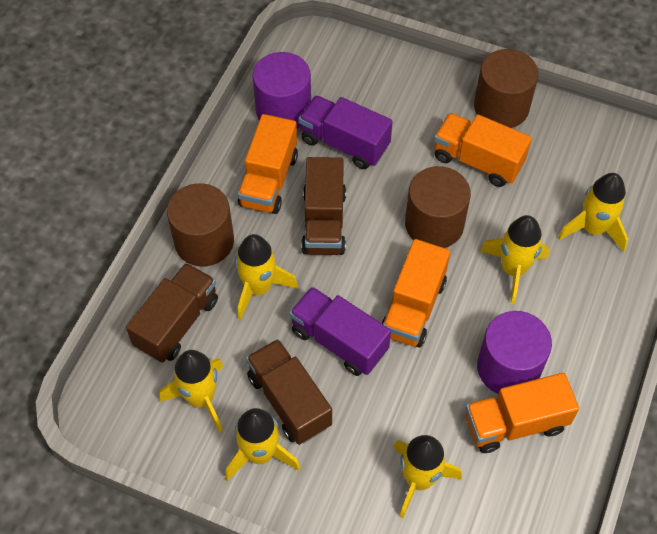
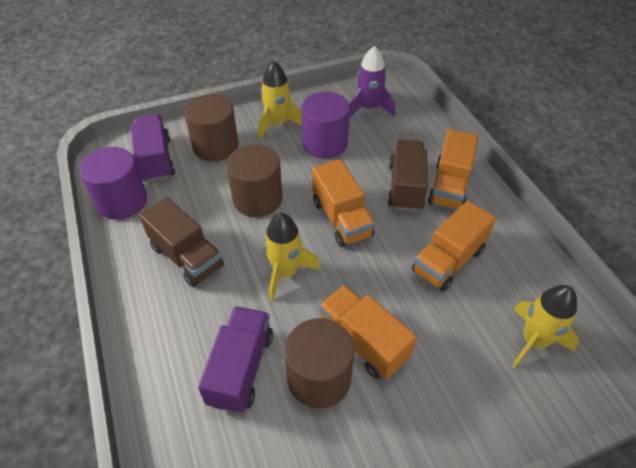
brown truck: 3 -> 2
purple rocket: 0 -> 1
yellow rocket: 6 -> 3

